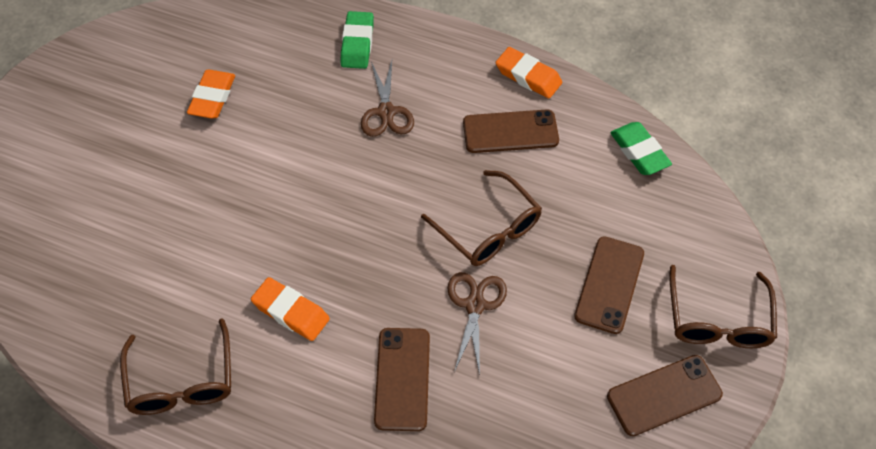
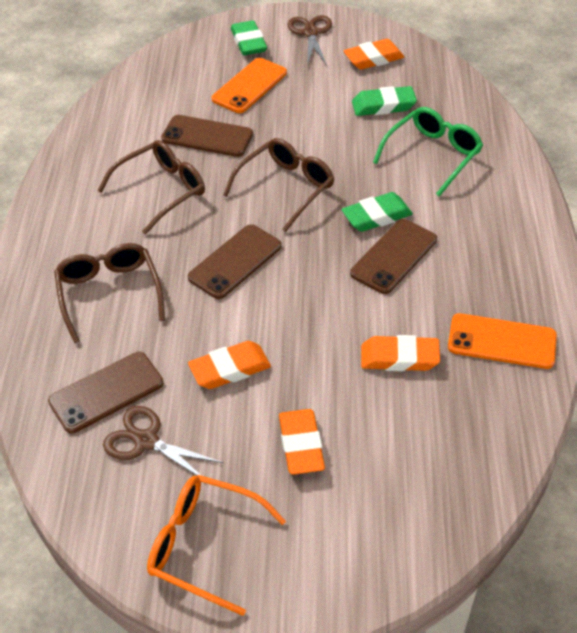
green eraser: 2 -> 3
green glasses: 0 -> 1
orange eraser: 3 -> 4
orange glasses: 0 -> 1
orange phone: 0 -> 2

